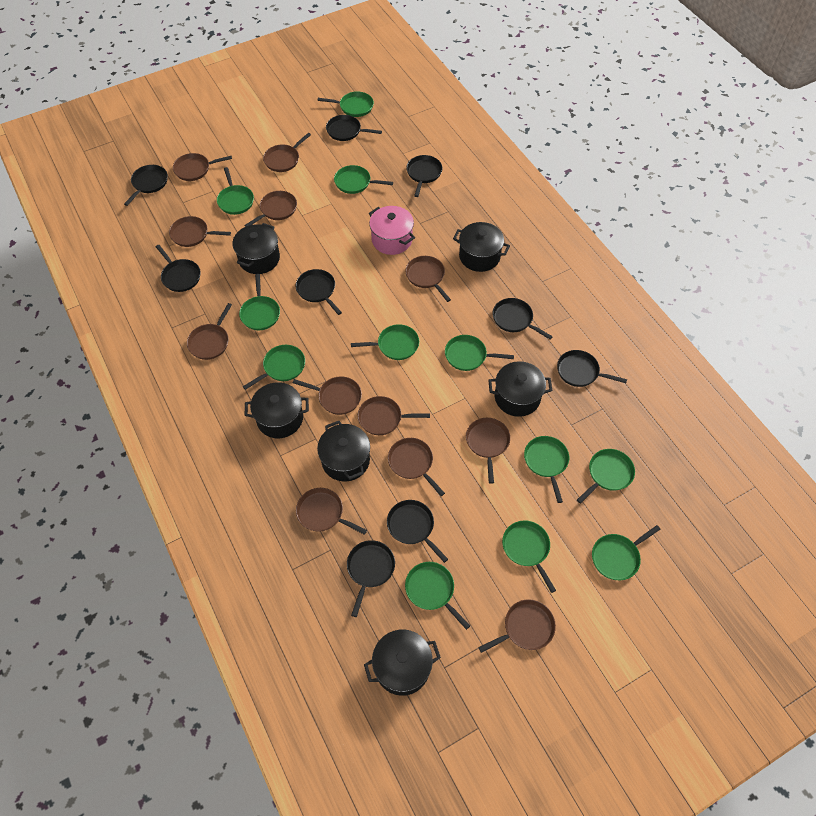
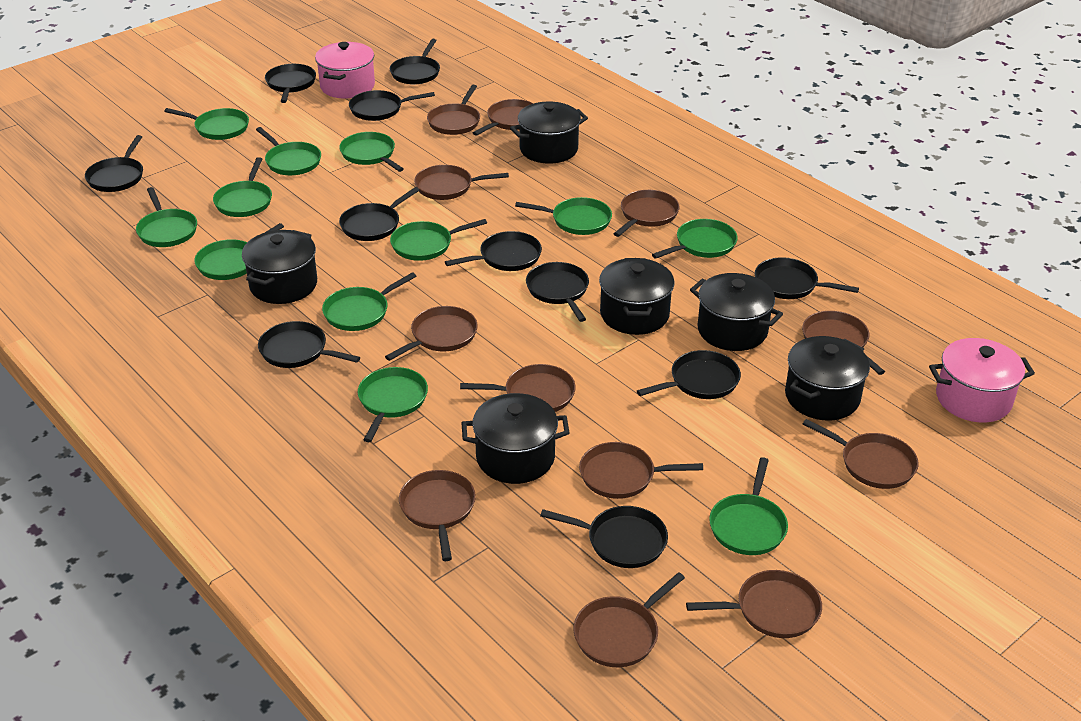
black pan: 9 -> 11
pink pot: 1 -> 2

